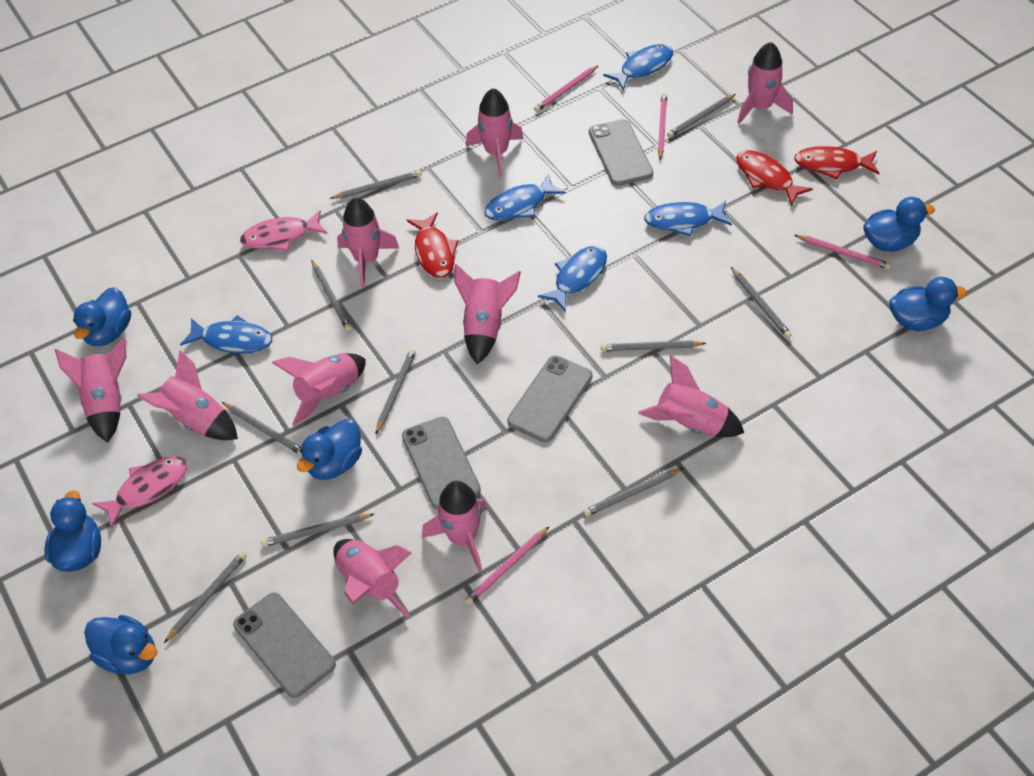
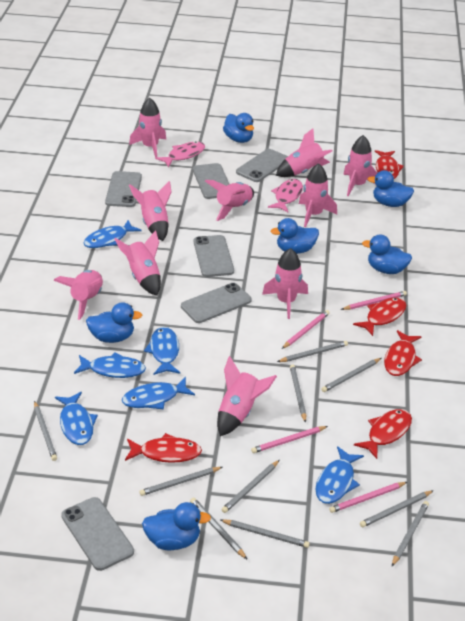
blue fish: 5 -> 6
grey phone: 4 -> 6
red fish: 3 -> 5

